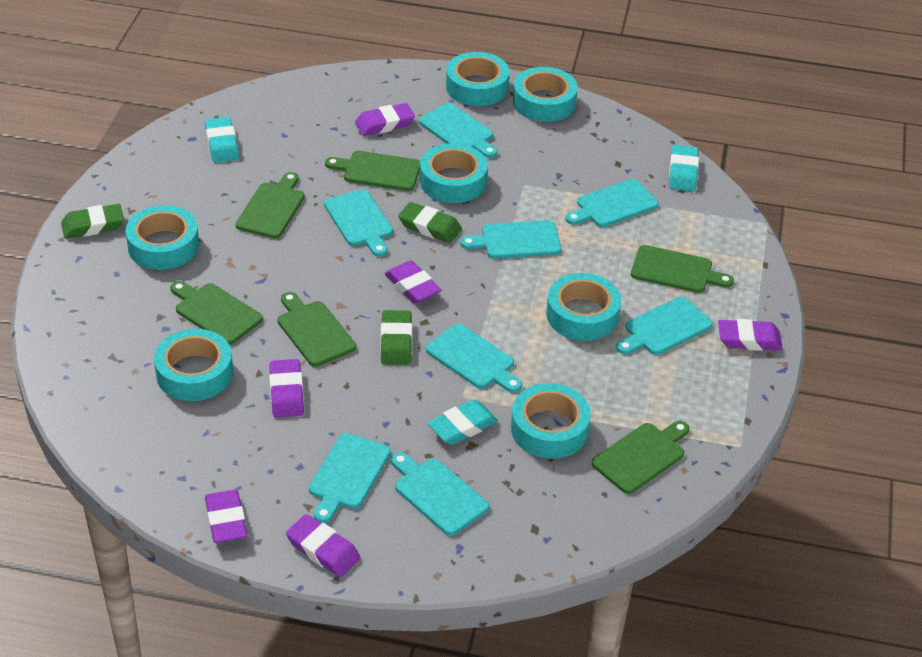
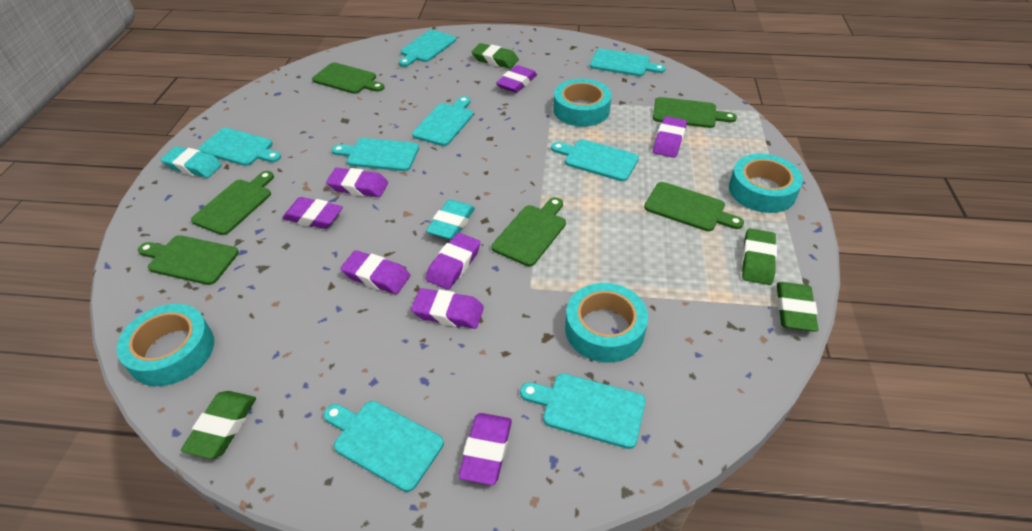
green eraser: 3 -> 4
purple eraser: 6 -> 8
turquoise eraser: 3 -> 2
turquoise tape: 7 -> 4

